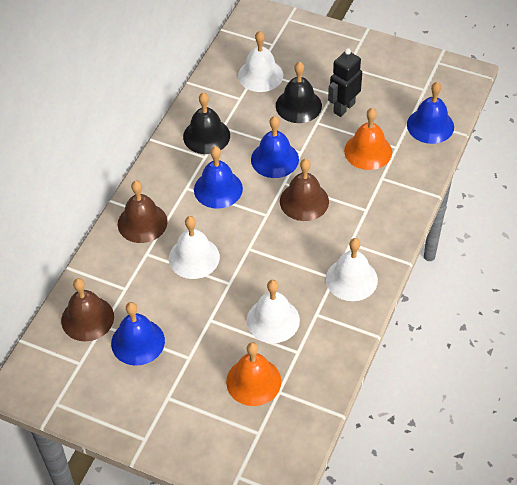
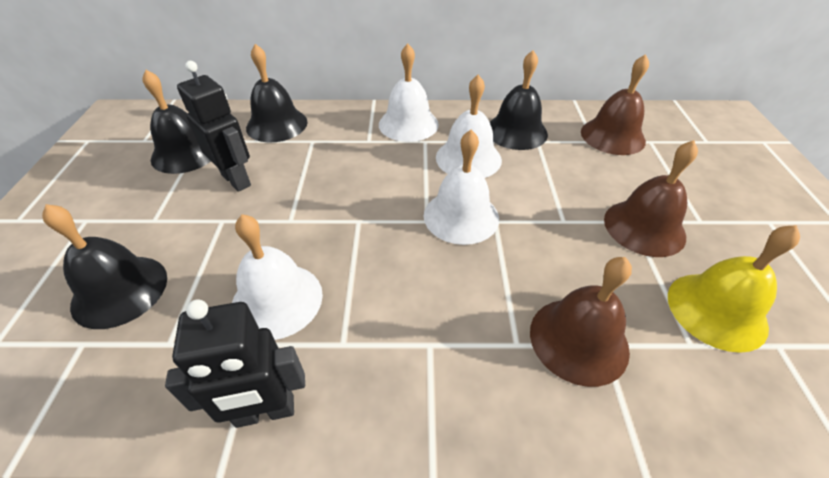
black bell: 2 -> 4
black robot: 1 -> 2
blue bell: 4 -> 0
orange bell: 2 -> 0
yellow bell: 0 -> 1

